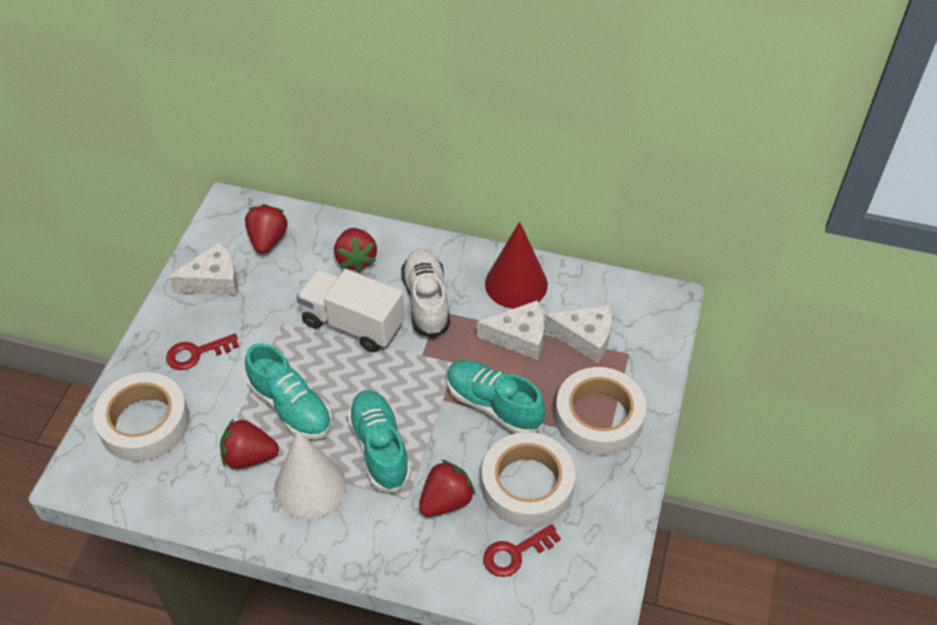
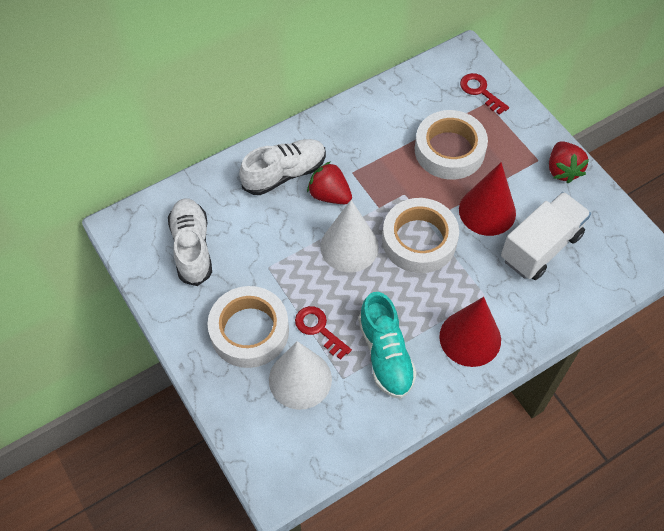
red cone: 1 -> 2
red strawberry: 4 -> 2
turquoise shoe: 3 -> 1
white cheese: 3 -> 0
white cone: 1 -> 2
white shoe: 1 -> 2

